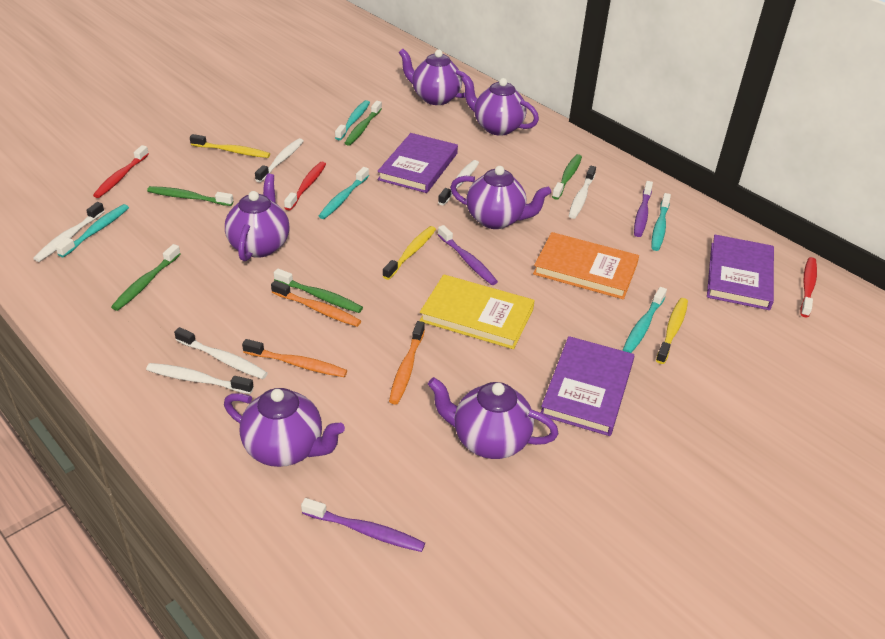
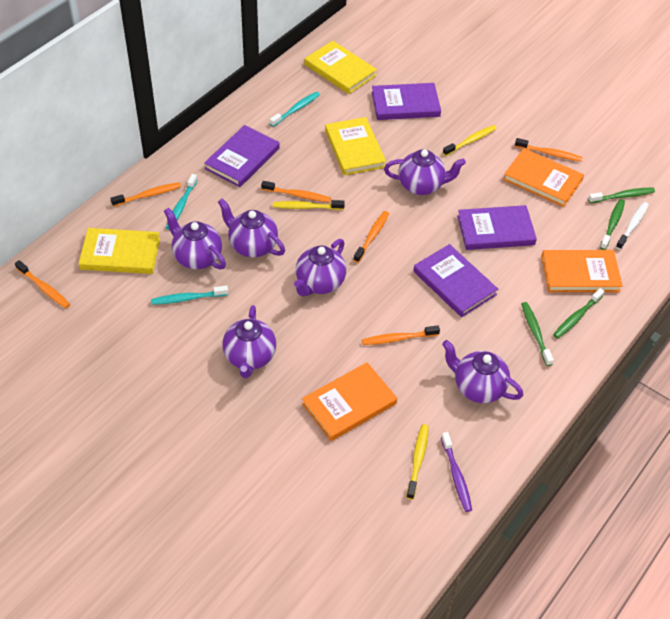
green toothbrush: 5 -> 4
orange book: 1 -> 3
orange toothbrush: 3 -> 6
purple book: 3 -> 4
purple toothbrush: 3 -> 1
red toothbrush: 3 -> 0
turquoise toothbrush: 5 -> 3
white toothbrush: 6 -> 1
yellow book: 1 -> 3

